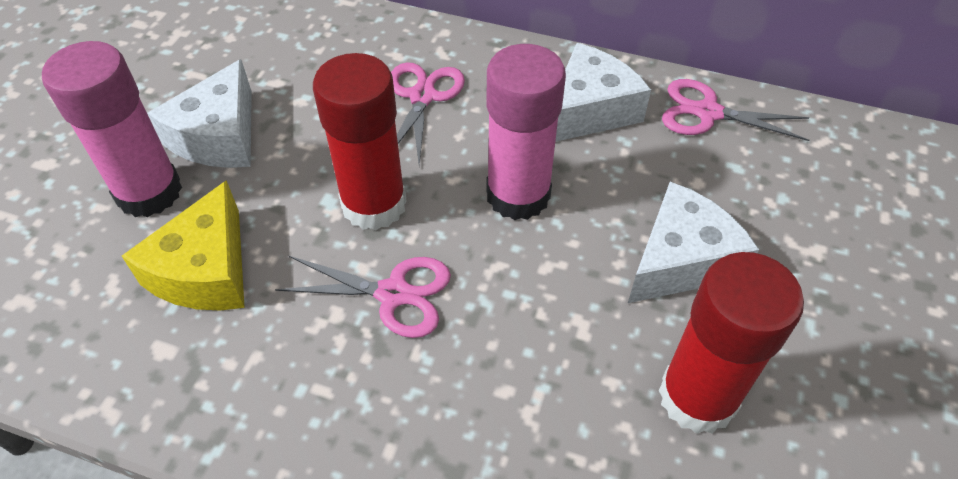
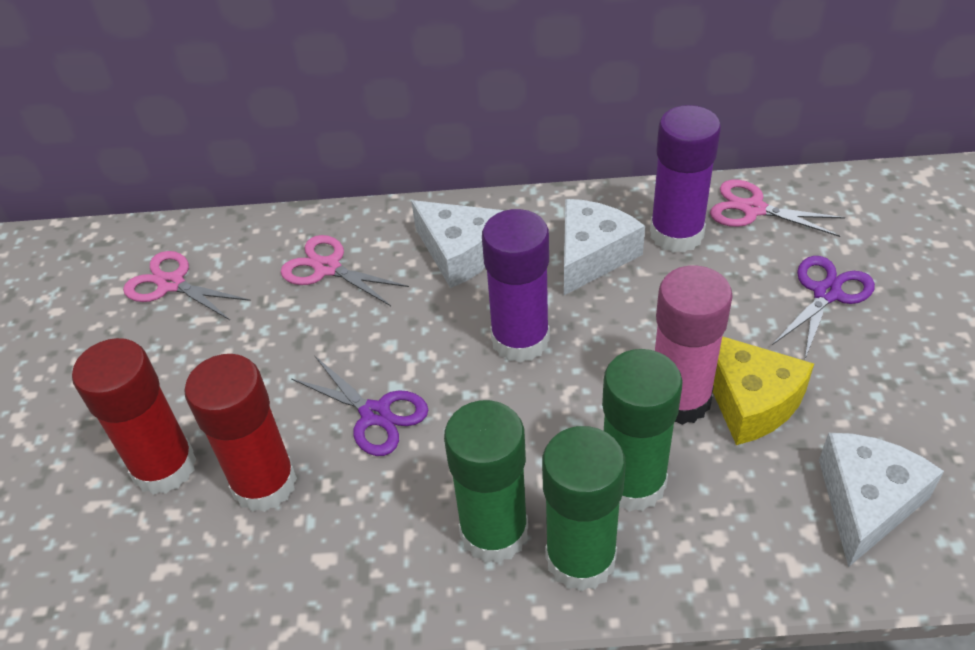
green glue stick: 0 -> 3
pink glue stick: 2 -> 1
purple glue stick: 0 -> 2
purple scissors: 0 -> 2

